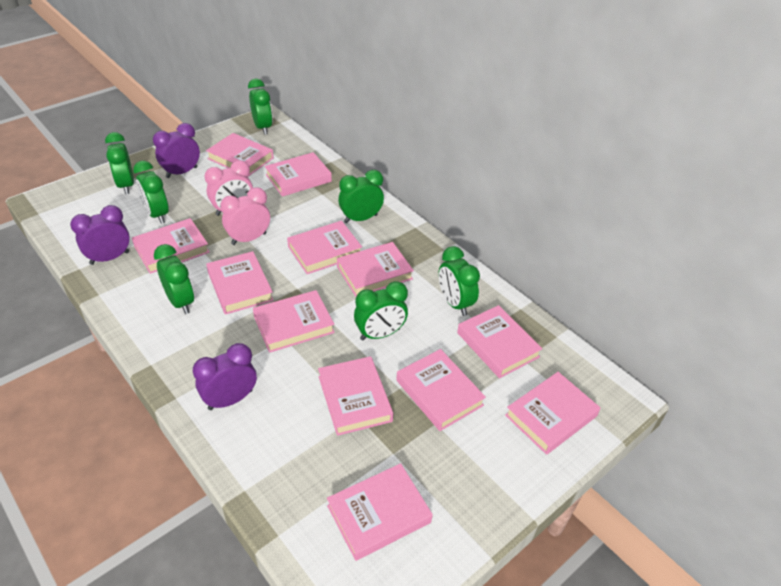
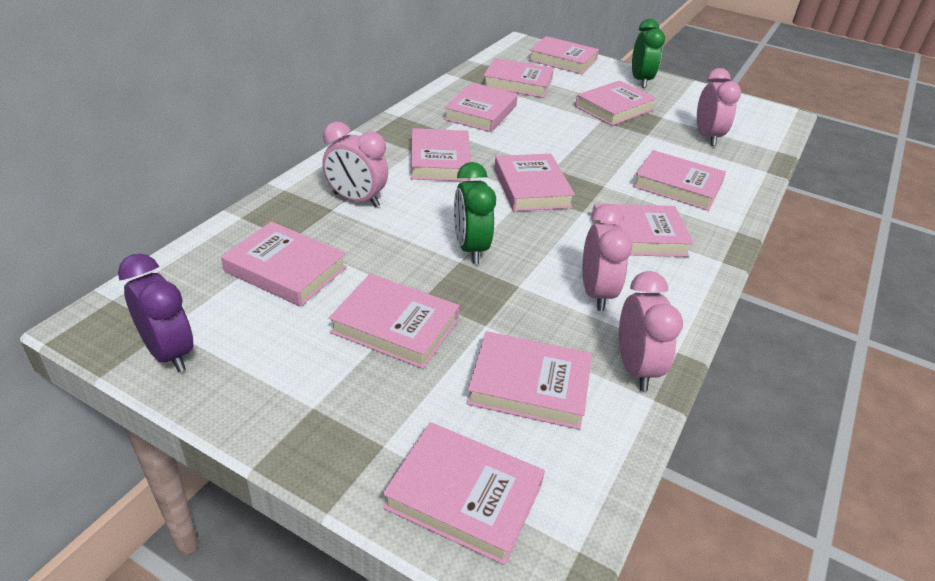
green clock: 7 -> 2
pink clock: 2 -> 4
purple clock: 3 -> 1

